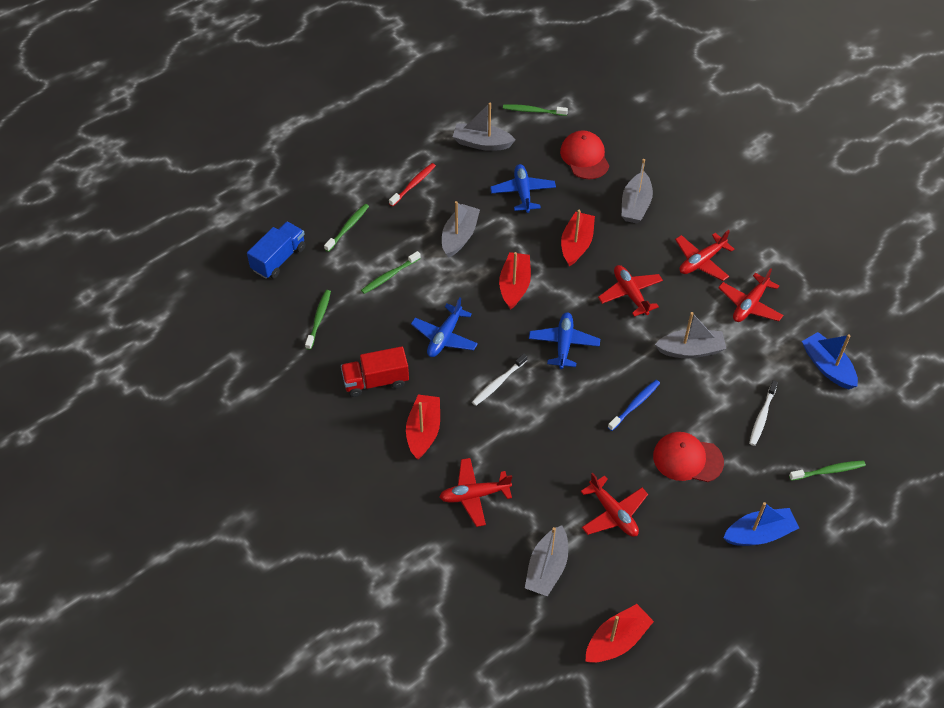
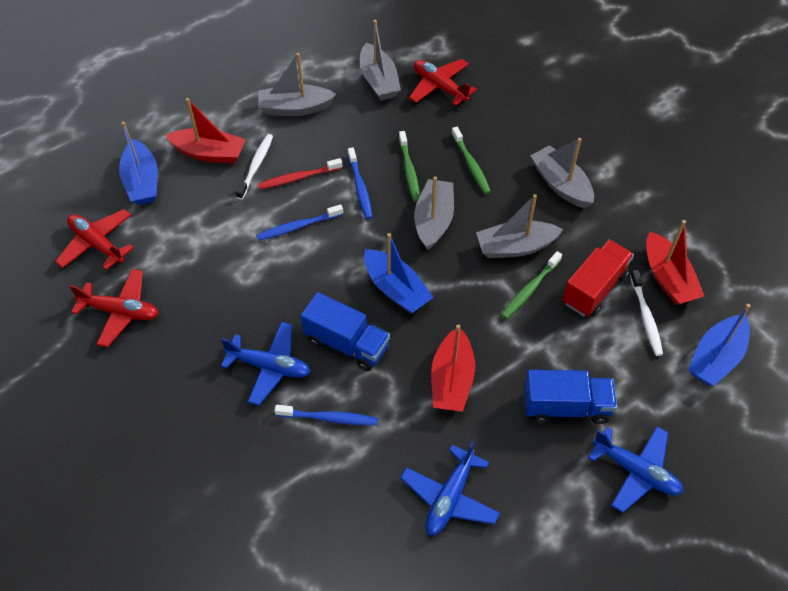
blue boat: 2 -> 3
blue toothbrush: 1 -> 3
blue truck: 1 -> 2
green toothbrush: 5 -> 3
red boat: 4 -> 3
red cap: 2 -> 0
red plane: 5 -> 3

